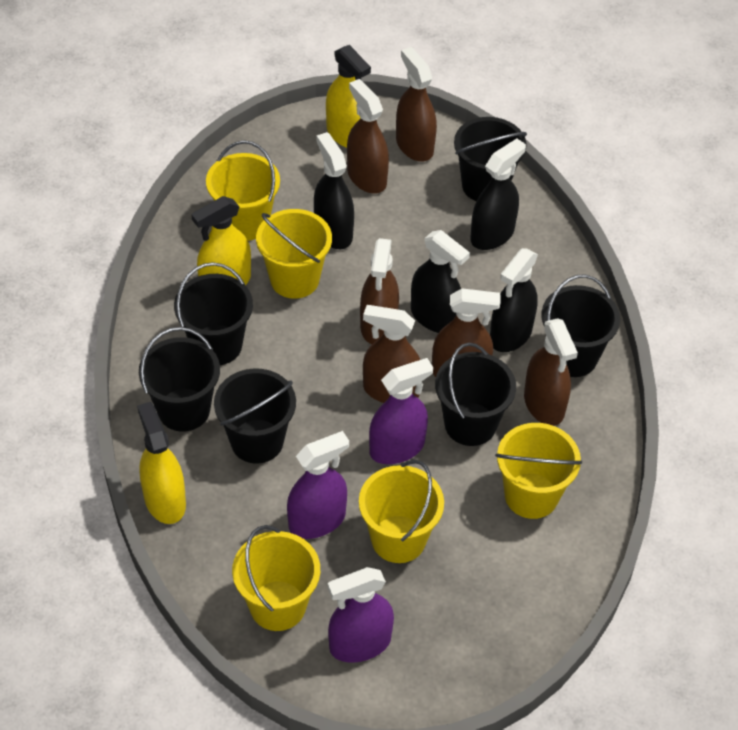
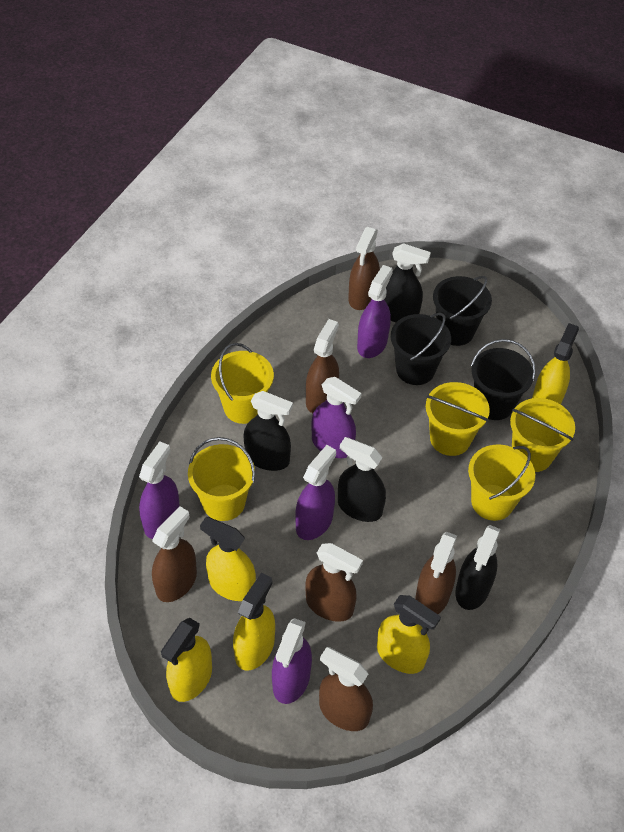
black bucket: 6 -> 3
purple spray bottle: 3 -> 5
yellow spray bottle: 3 -> 5

